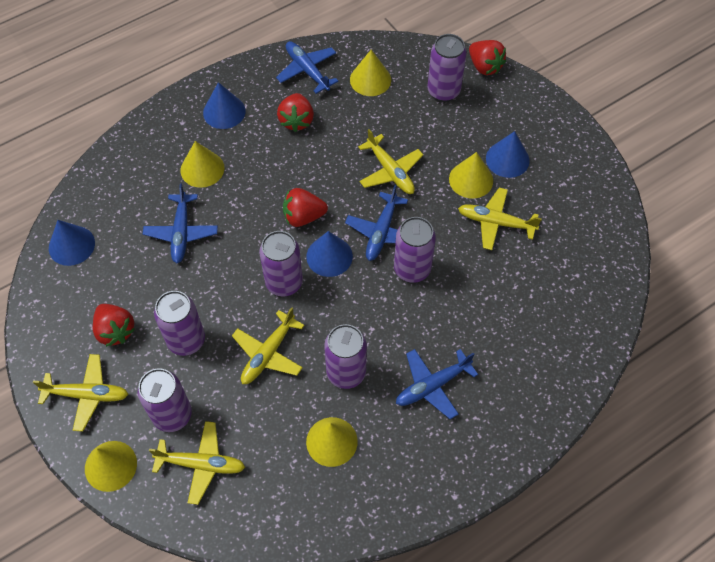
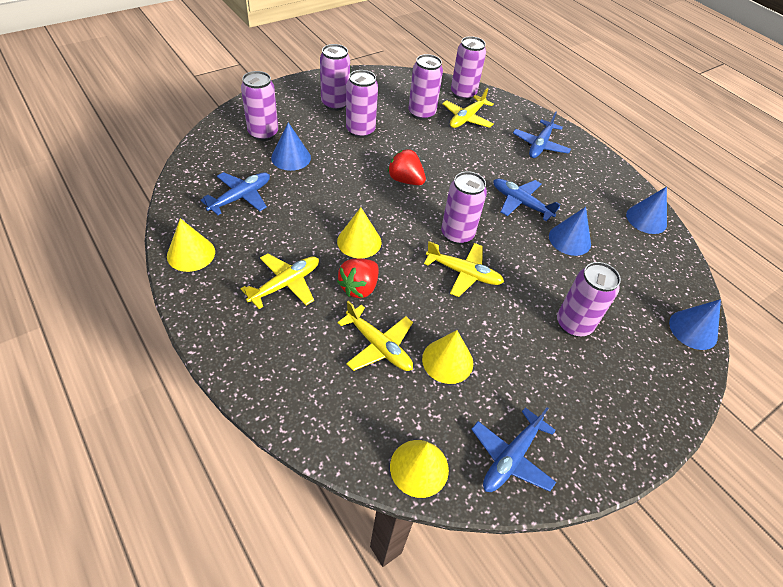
purple can: 6 -> 7
red strawberry: 4 -> 2
yellow cone: 5 -> 4
yellow plane: 5 -> 4

